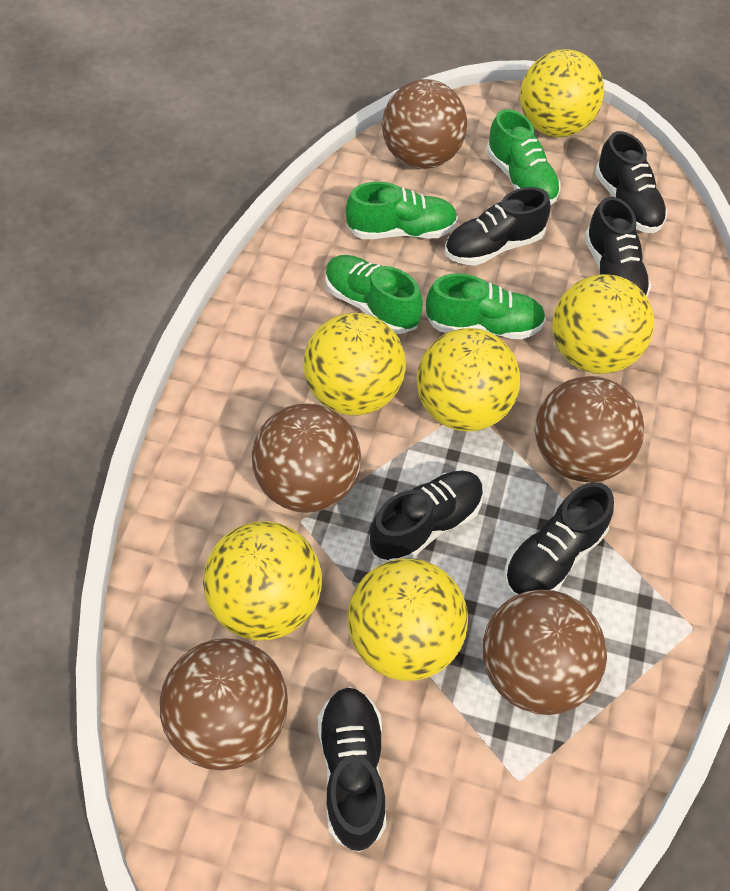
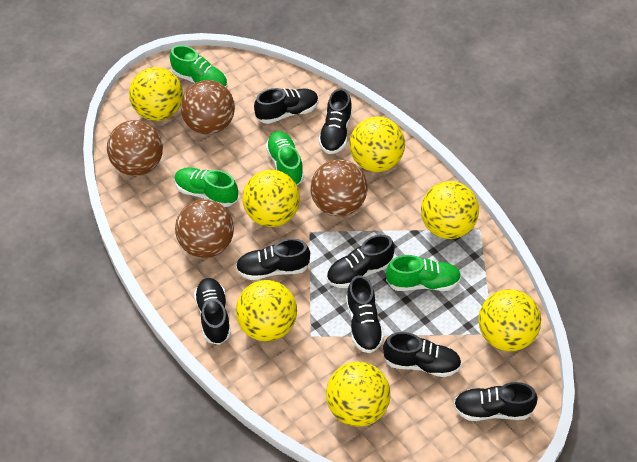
black shoe: 6 -> 8
brown ball: 5 -> 4
yellow ball: 6 -> 7

